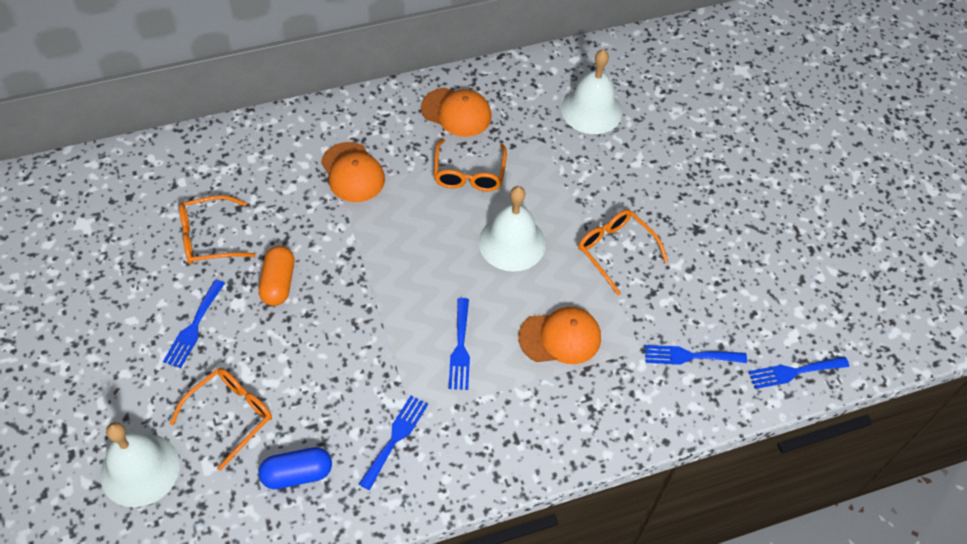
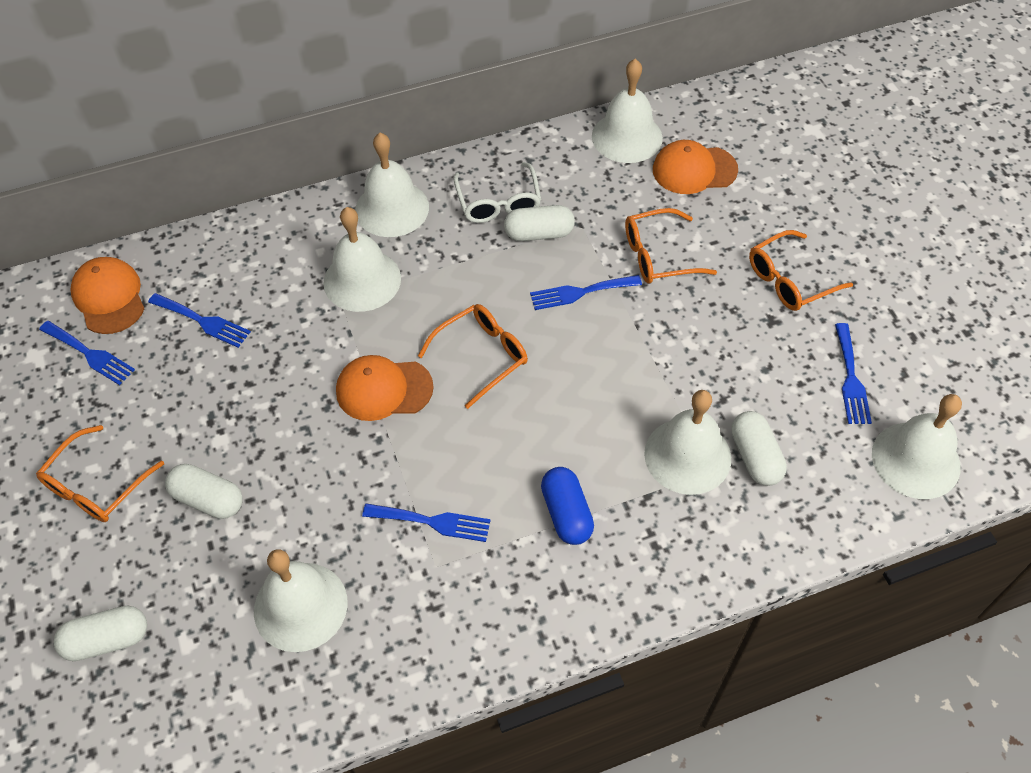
orange capsule: 1 -> 0
white bell: 3 -> 6
white capsule: 0 -> 4
white glasses: 0 -> 1

